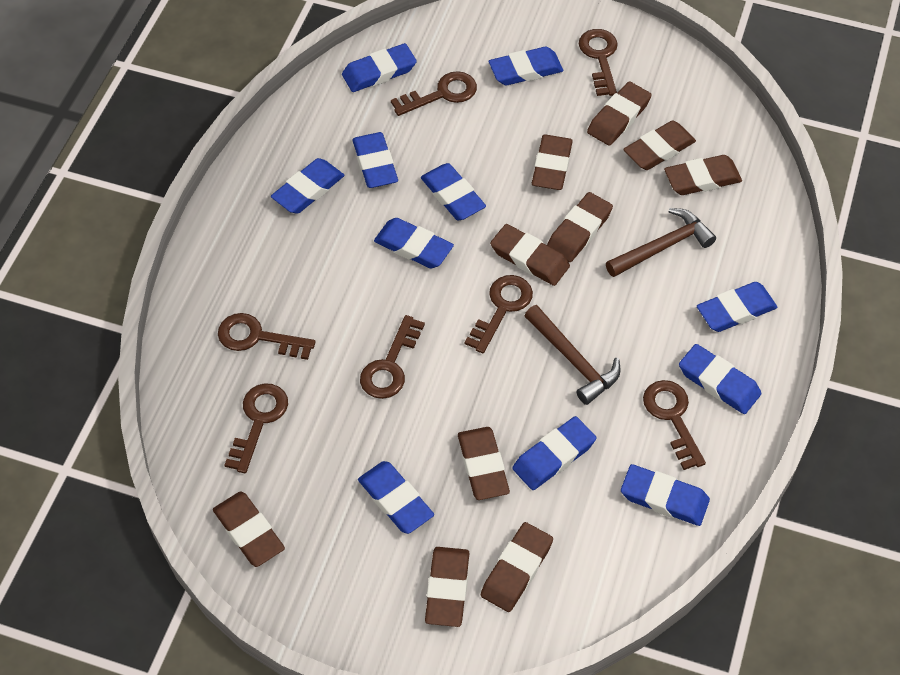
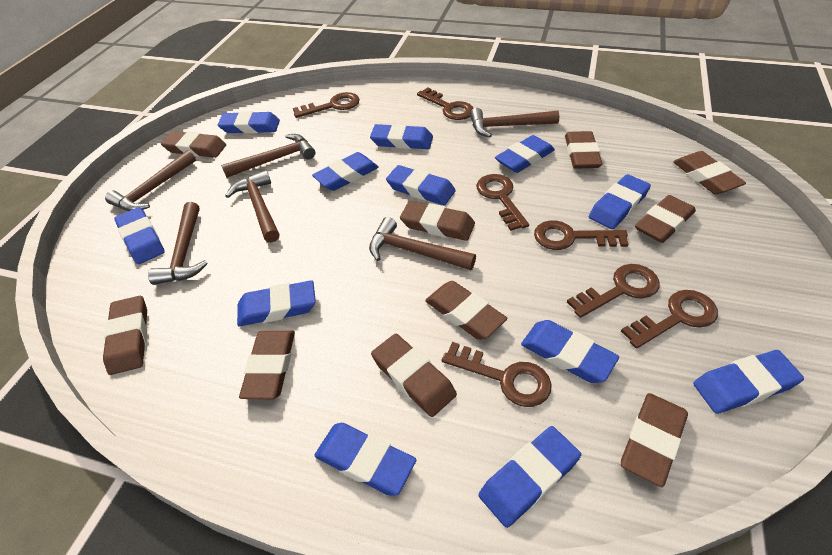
blue eraser: 11 -> 12
brown hammer: 2 -> 6

